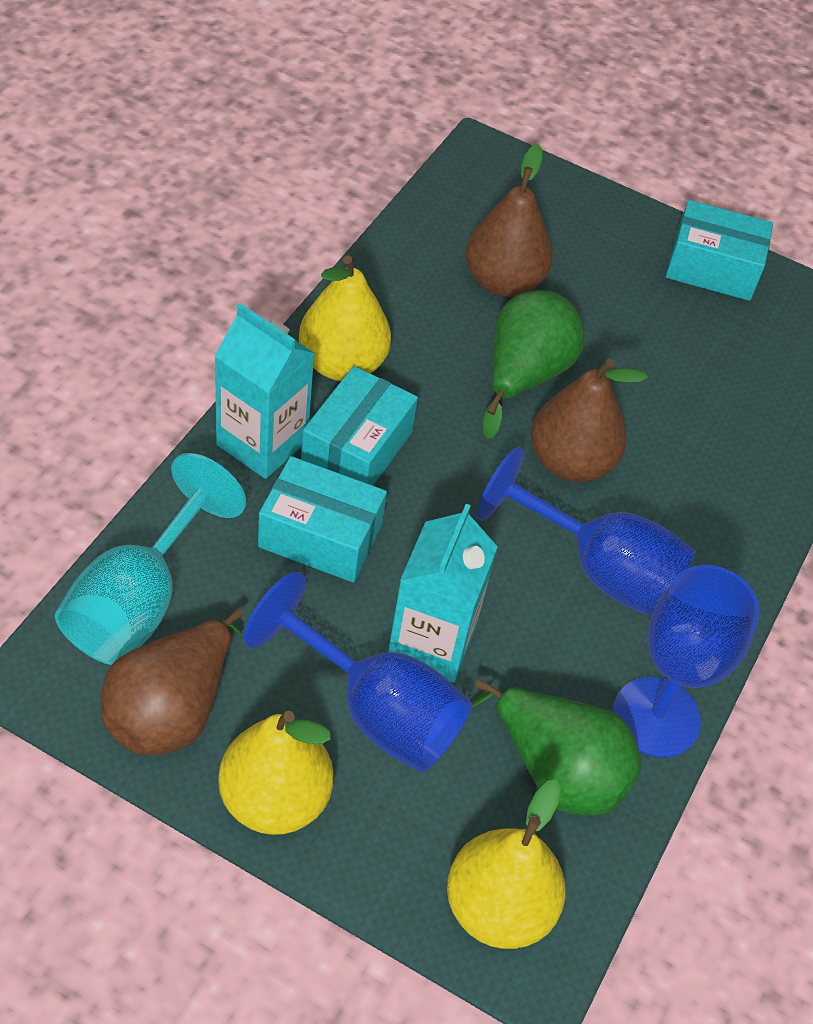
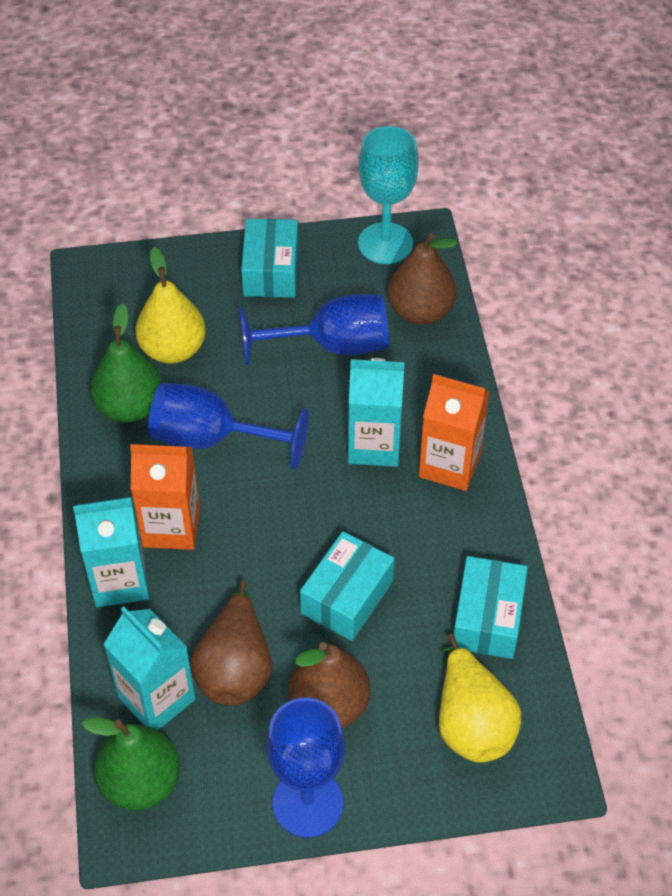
orange carton: 0 -> 2
turquoise carton: 2 -> 3
yellow pear: 3 -> 2

